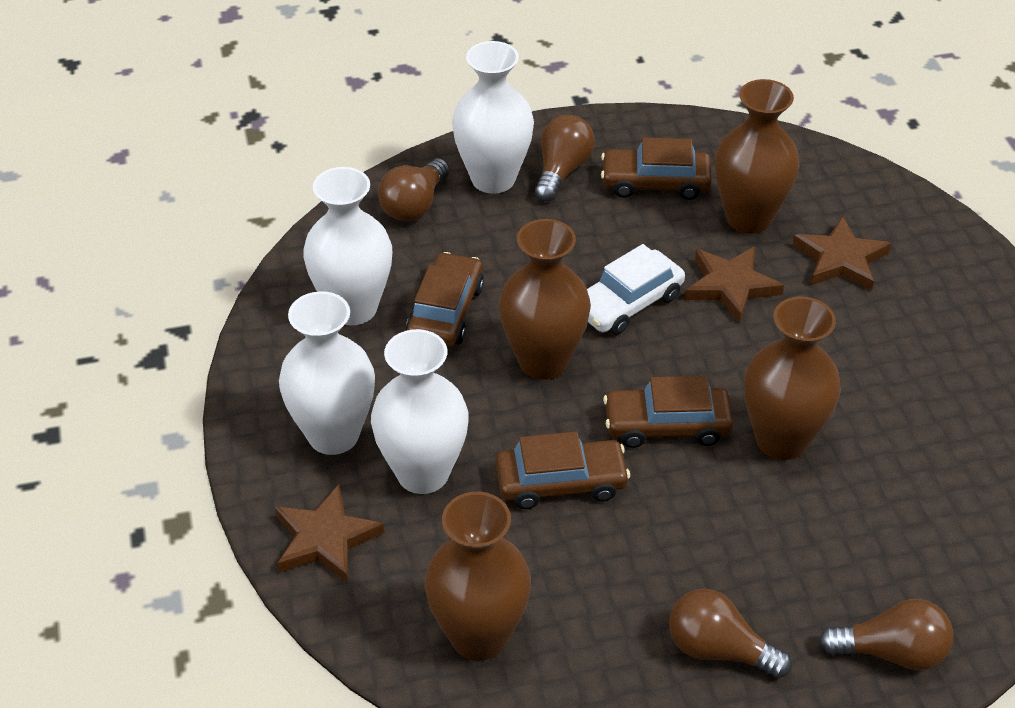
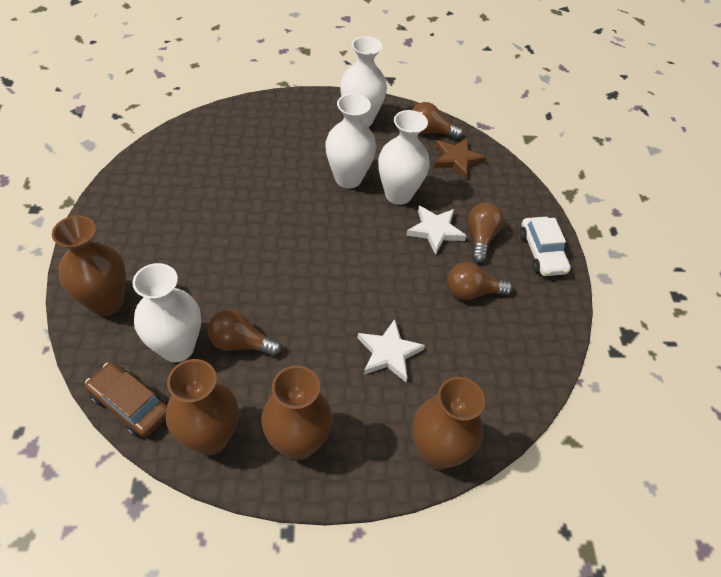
brown car: 4 -> 1
brown star: 3 -> 1
white star: 0 -> 2

